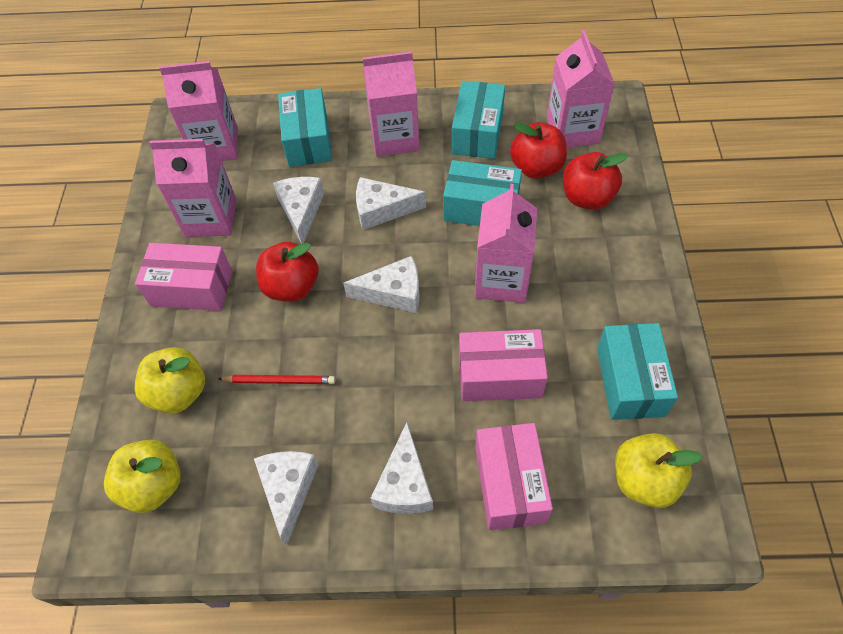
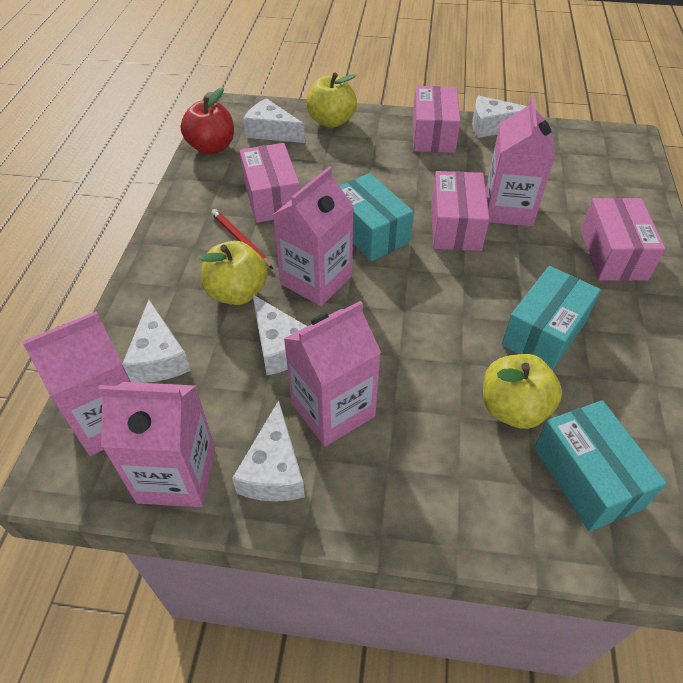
pink box: 3 -> 4
red apple: 3 -> 1
turquoise box: 4 -> 3

